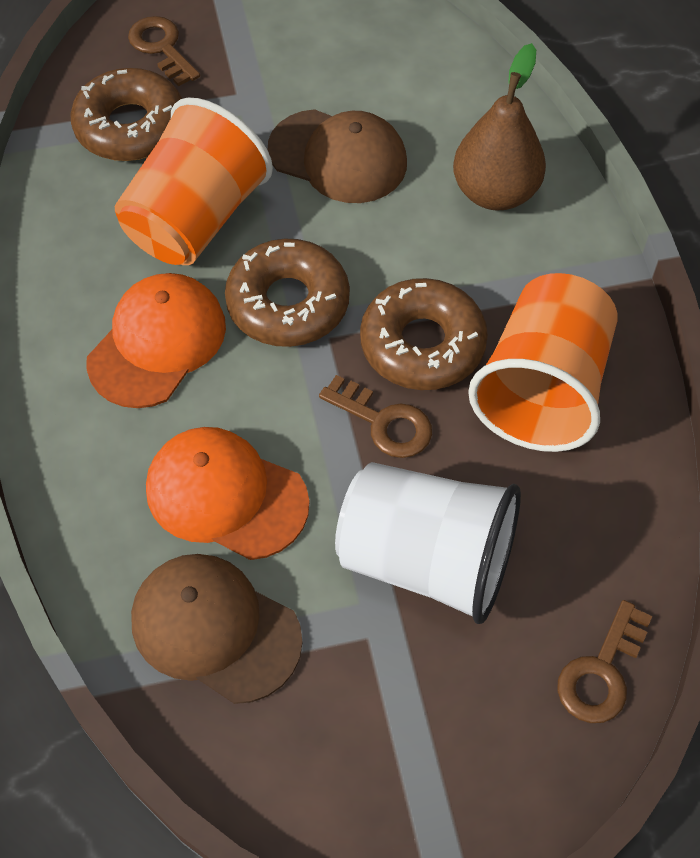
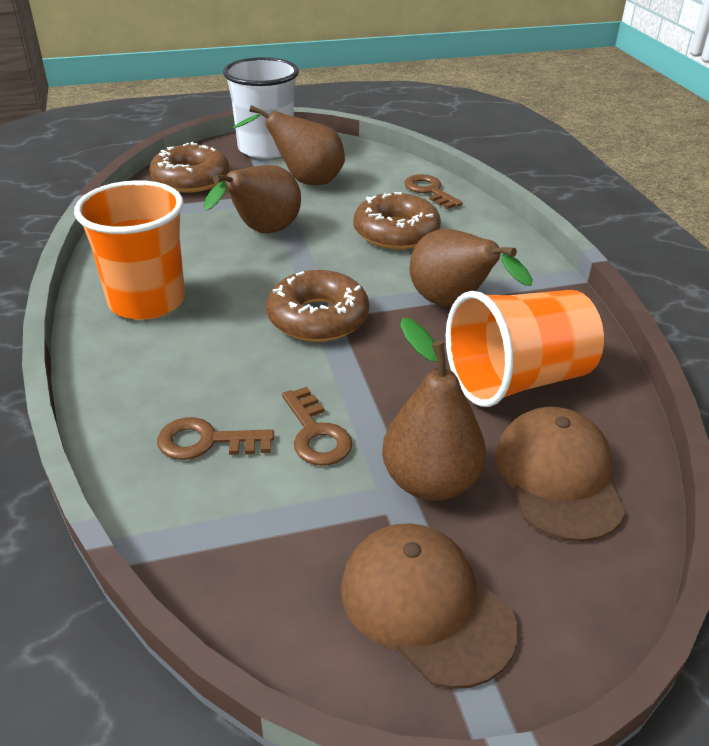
brown pear: 1 -> 4
orange cap: 2 -> 0

